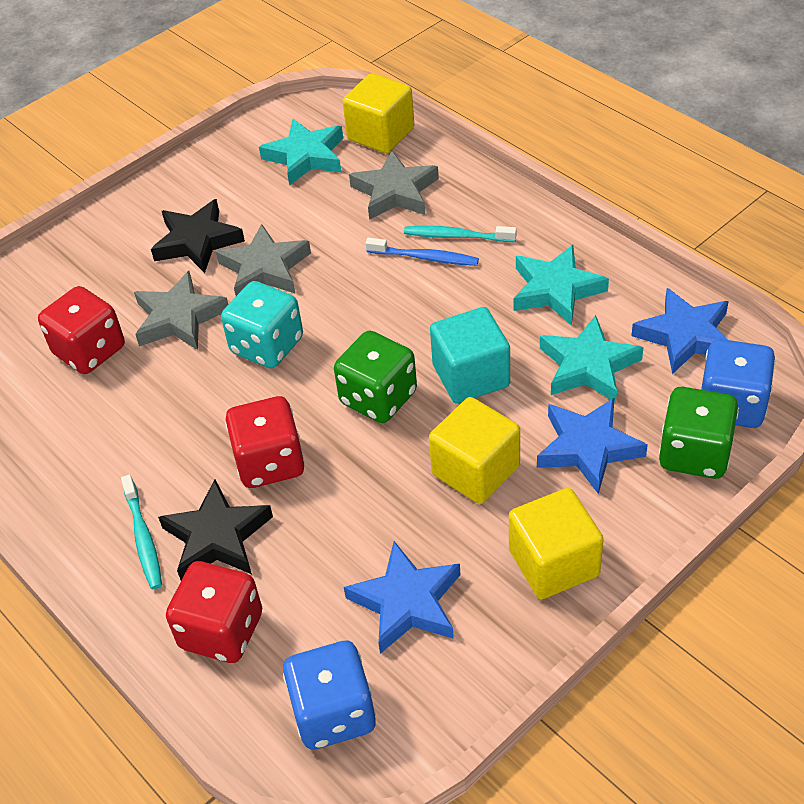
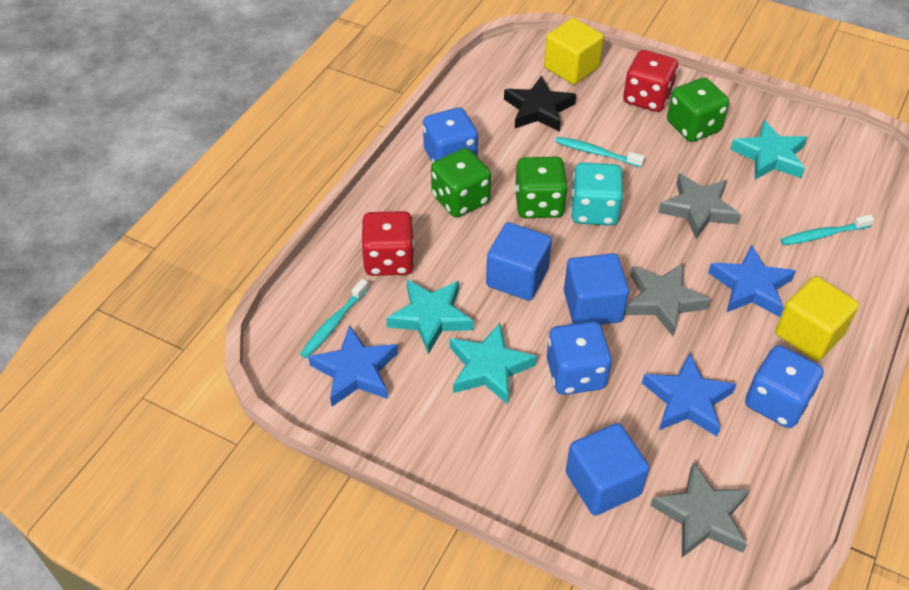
black star: 2 -> 1
blue cube: 0 -> 3
blue dice: 2 -> 3
blue toothbrush: 1 -> 0
green dice: 2 -> 3
red dice: 3 -> 2
turquoise cube: 1 -> 0
turquoise toothbrush: 2 -> 3
yellow cube: 3 -> 2

